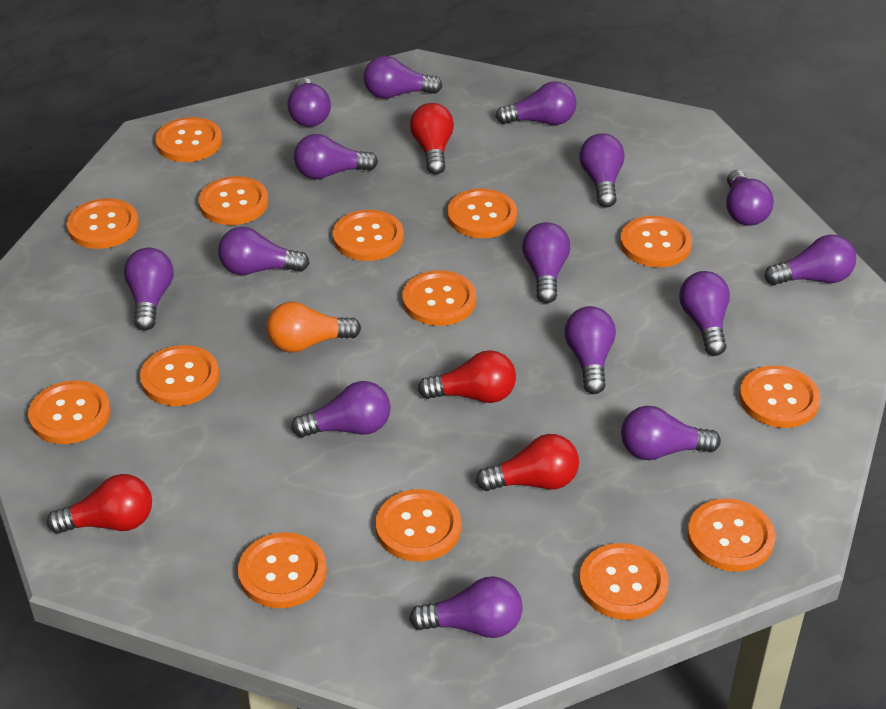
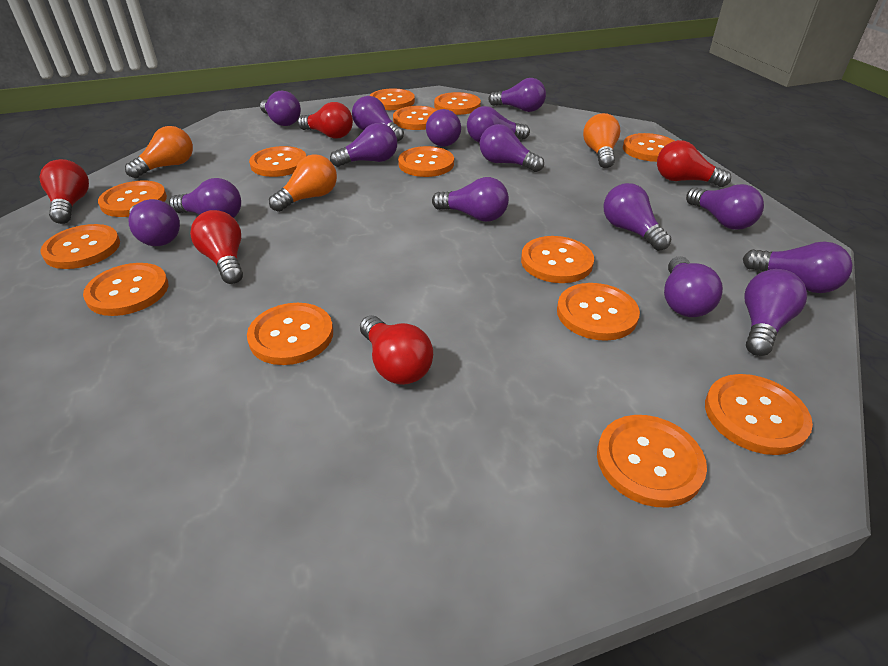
orange light bulb: 1 -> 3
red light bulb: 4 -> 5

